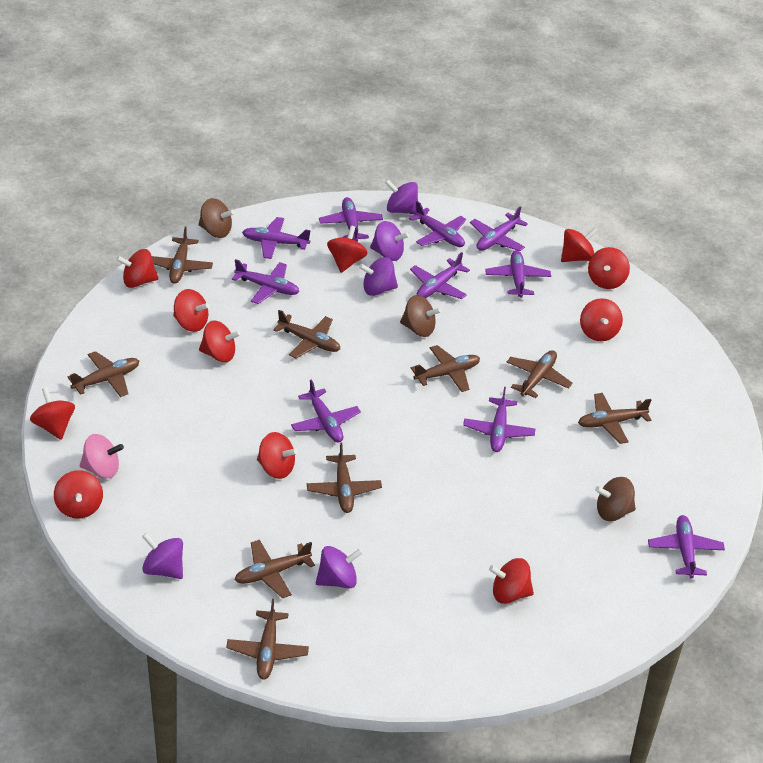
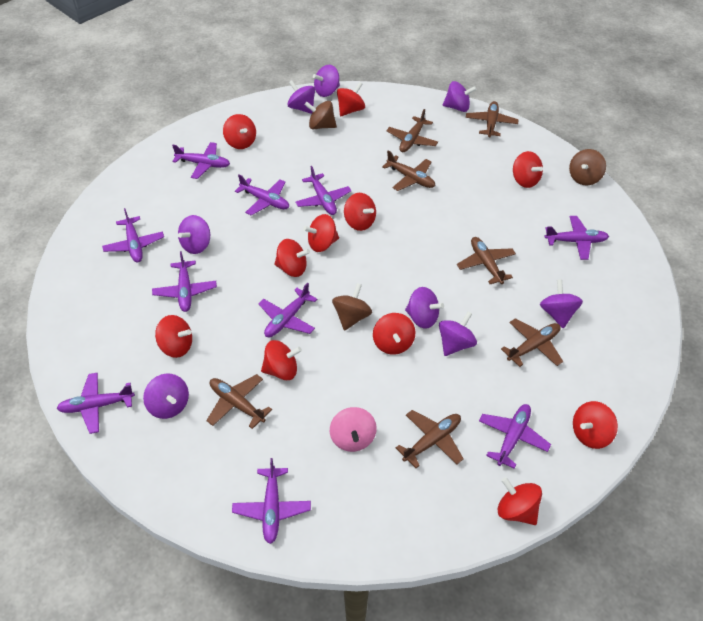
brown plane: 9 -> 7
purple spinning top: 5 -> 8

